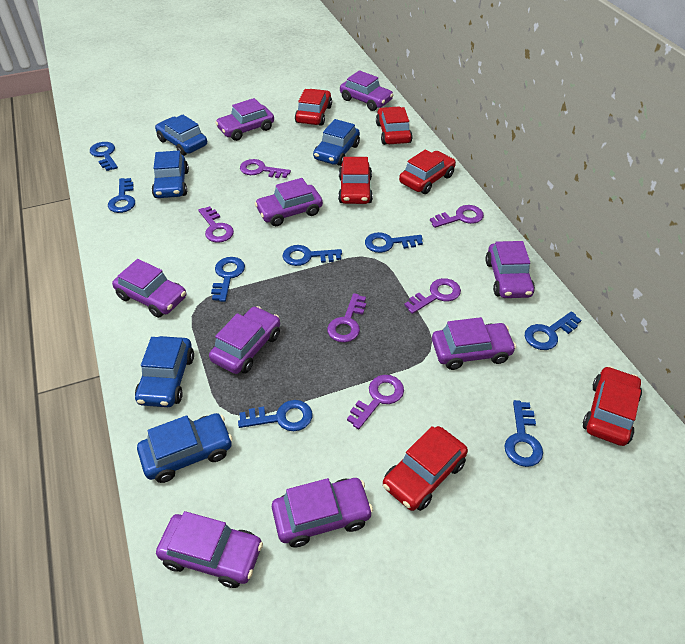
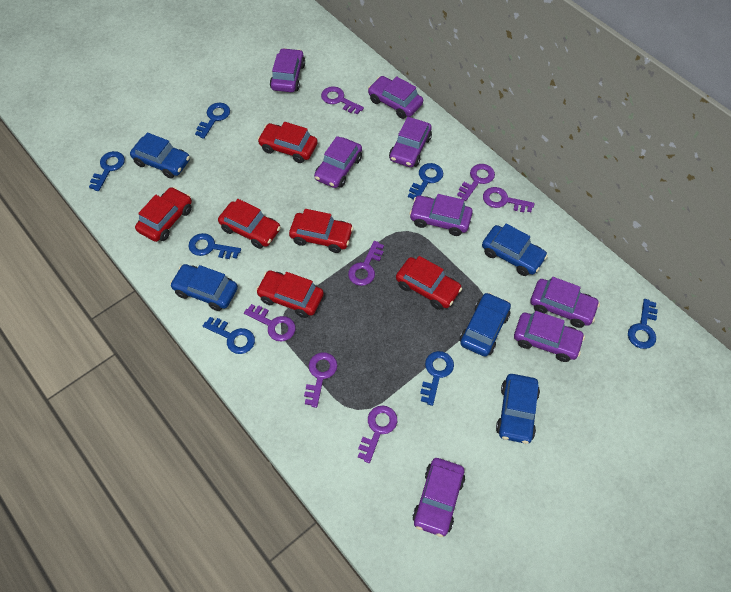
blue key: 8 -> 7
purple car: 9 -> 8
purple key: 6 -> 7

